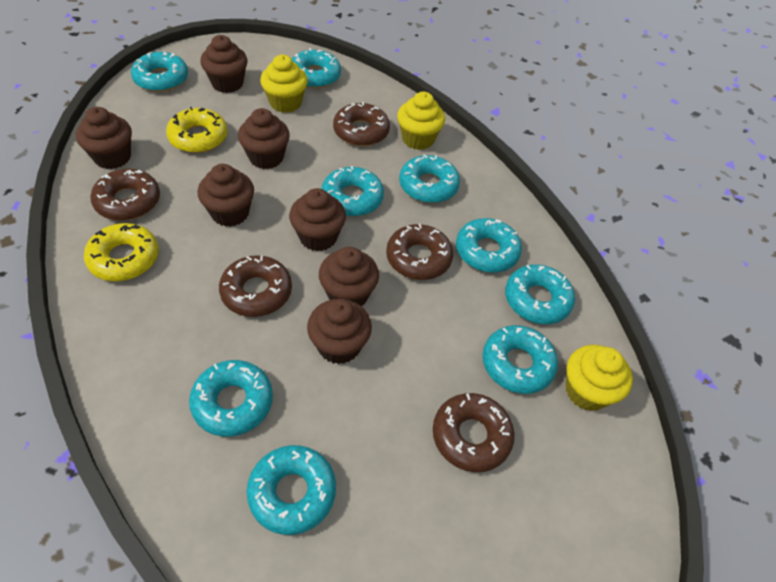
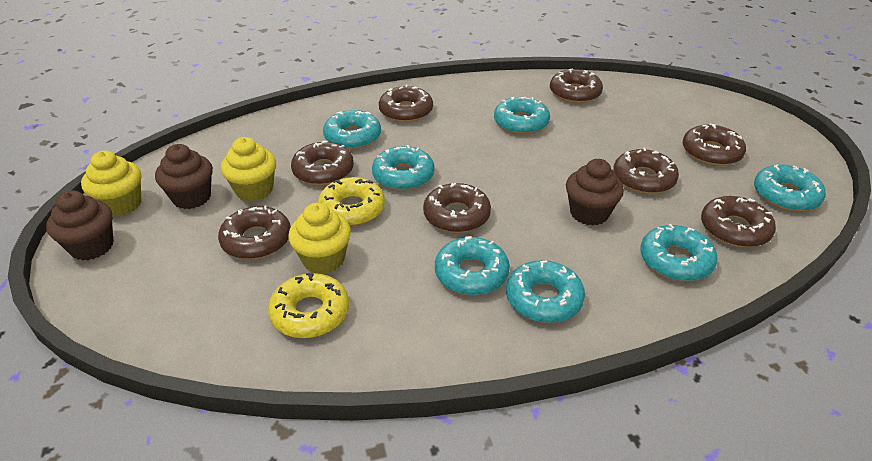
brown cupcake: 7 -> 3
brown donut: 5 -> 8
turquoise donut: 9 -> 7

